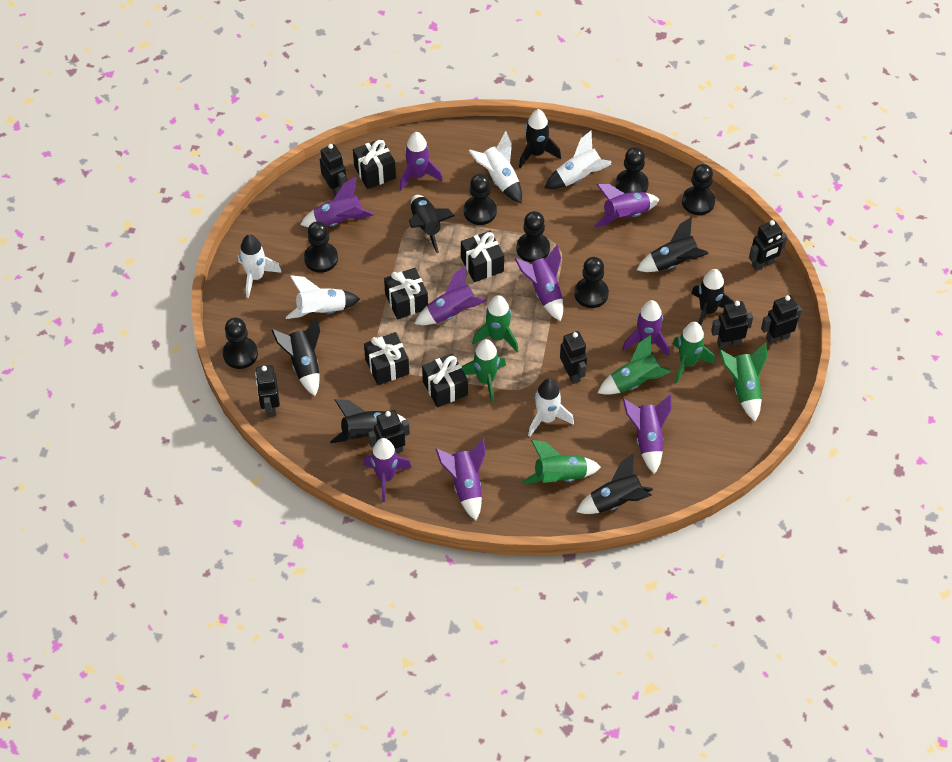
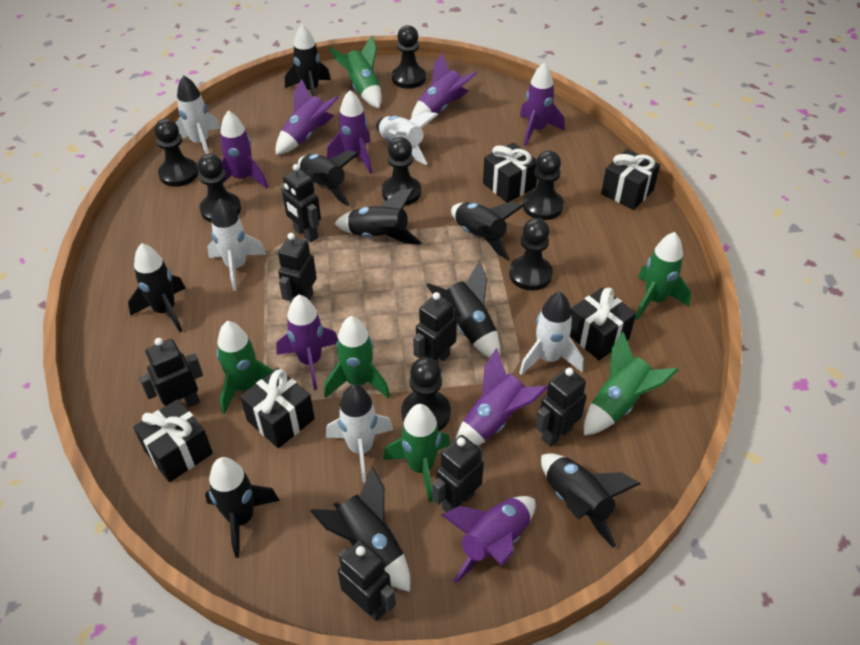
black rocket: 7 -> 9
purple rocket: 9 -> 8

